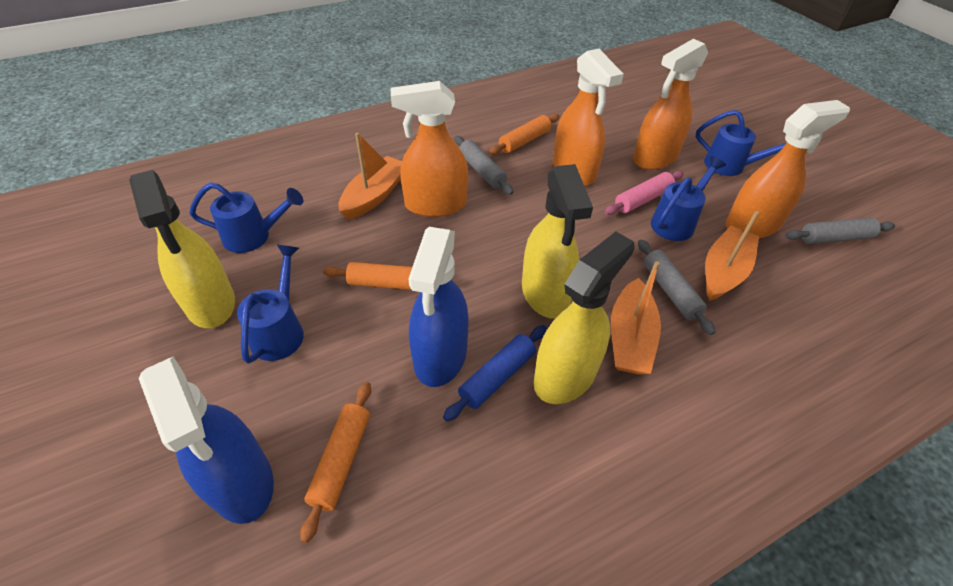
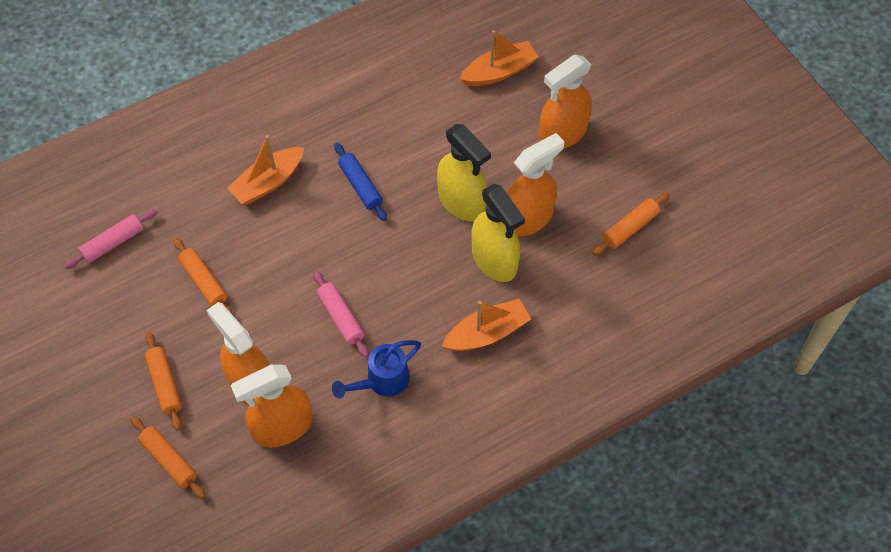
blue spray bottle: 2 -> 0
blue watering can: 4 -> 1
grey rolling pin: 3 -> 0
orange rolling pin: 3 -> 4
pink rolling pin: 1 -> 2
yellow spray bottle: 3 -> 2

